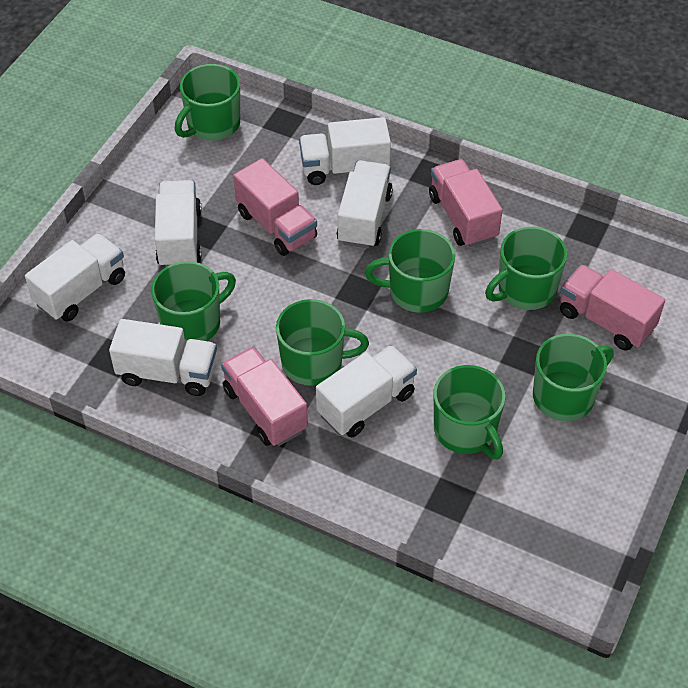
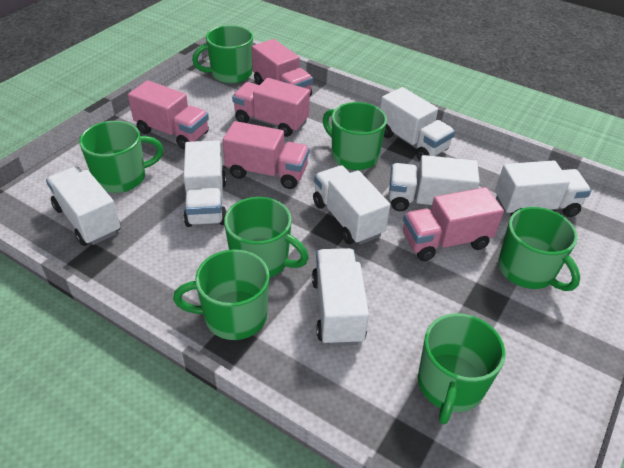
pink truck: 4 -> 5
white truck: 6 -> 7

